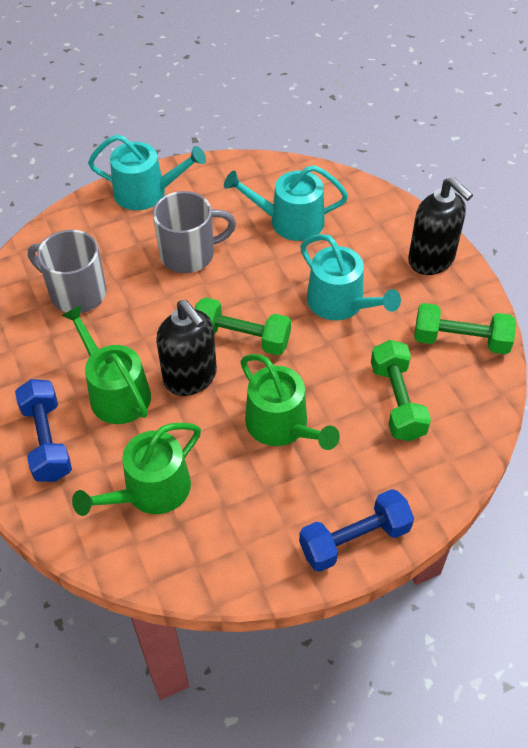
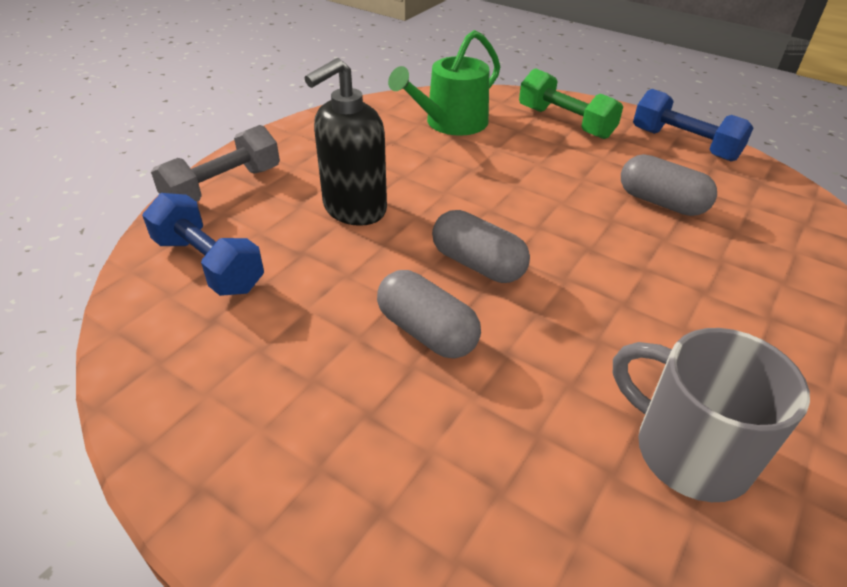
black soap dispenser: 2 -> 1
green dumbbell: 3 -> 1
green watering can: 3 -> 1
grey capsule: 0 -> 3
grey dumbbell: 0 -> 1
grey mug: 2 -> 1
turquoise watering can: 3 -> 0

